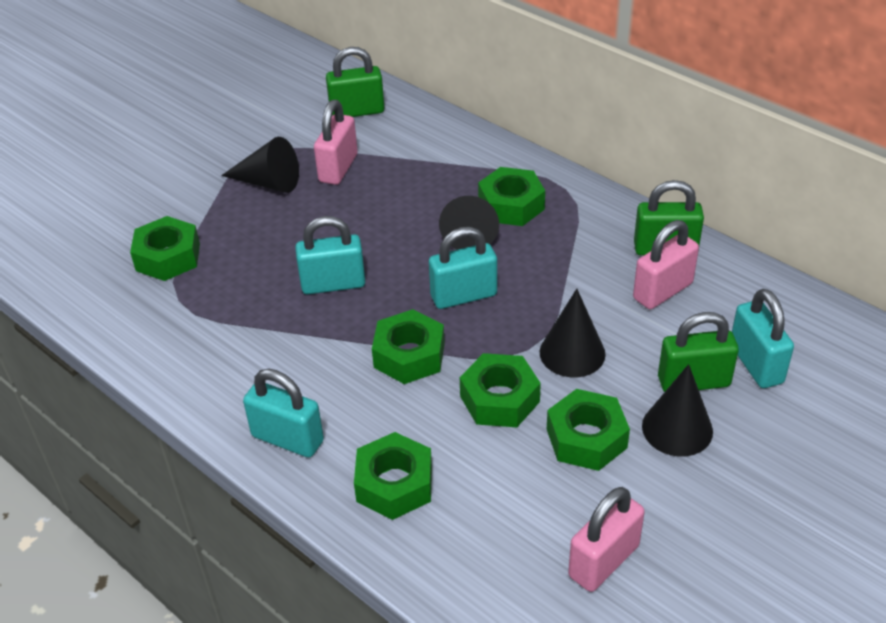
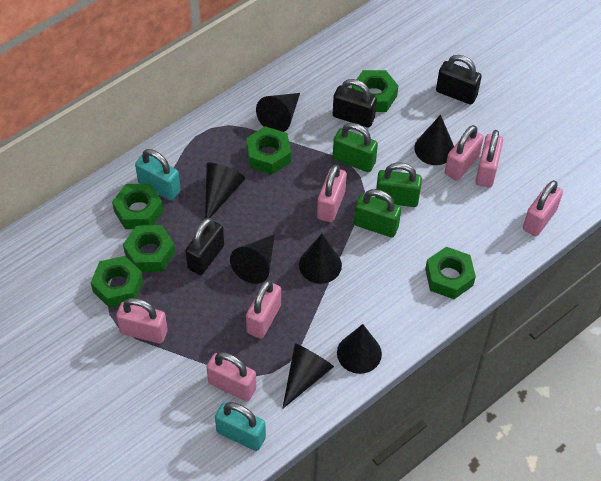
black cone: 4 -> 7
black padlock: 0 -> 3
pink padlock: 3 -> 7
turquoise padlock: 4 -> 2

